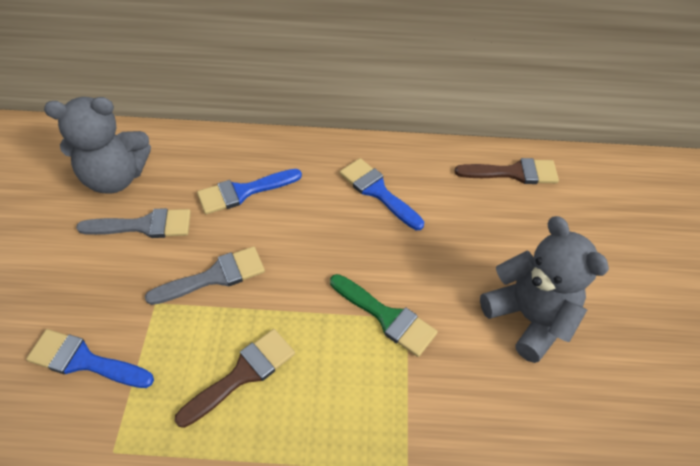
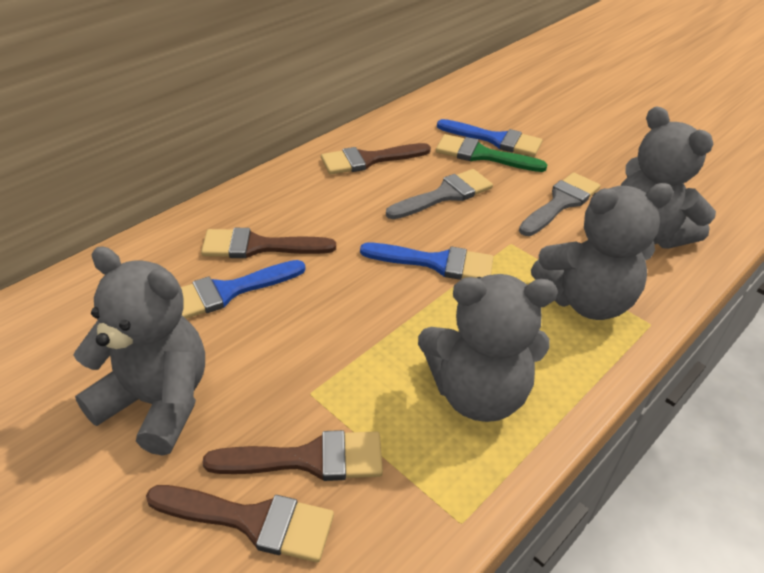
brown brush: 2 -> 4
grey teddy bear: 2 -> 4

